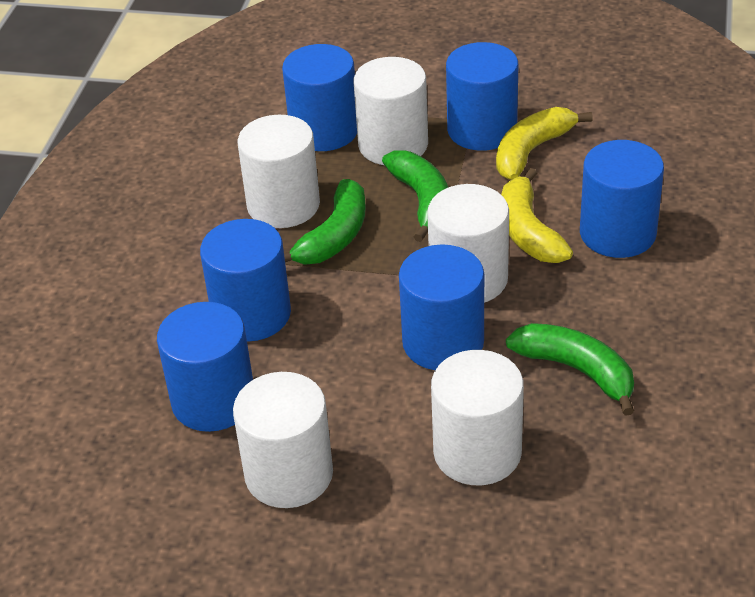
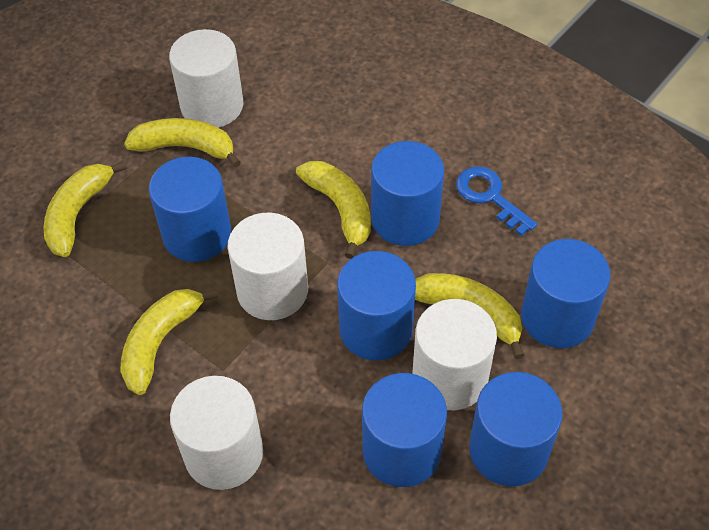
blue key: 0 -> 1
green banana: 3 -> 0
white cylinder: 5 -> 4
yellow banana: 2 -> 5

